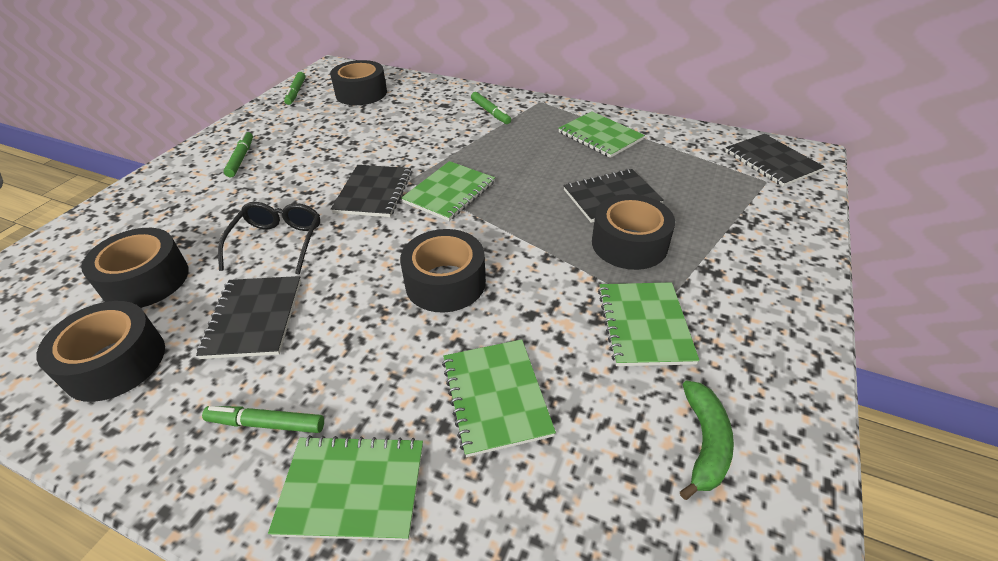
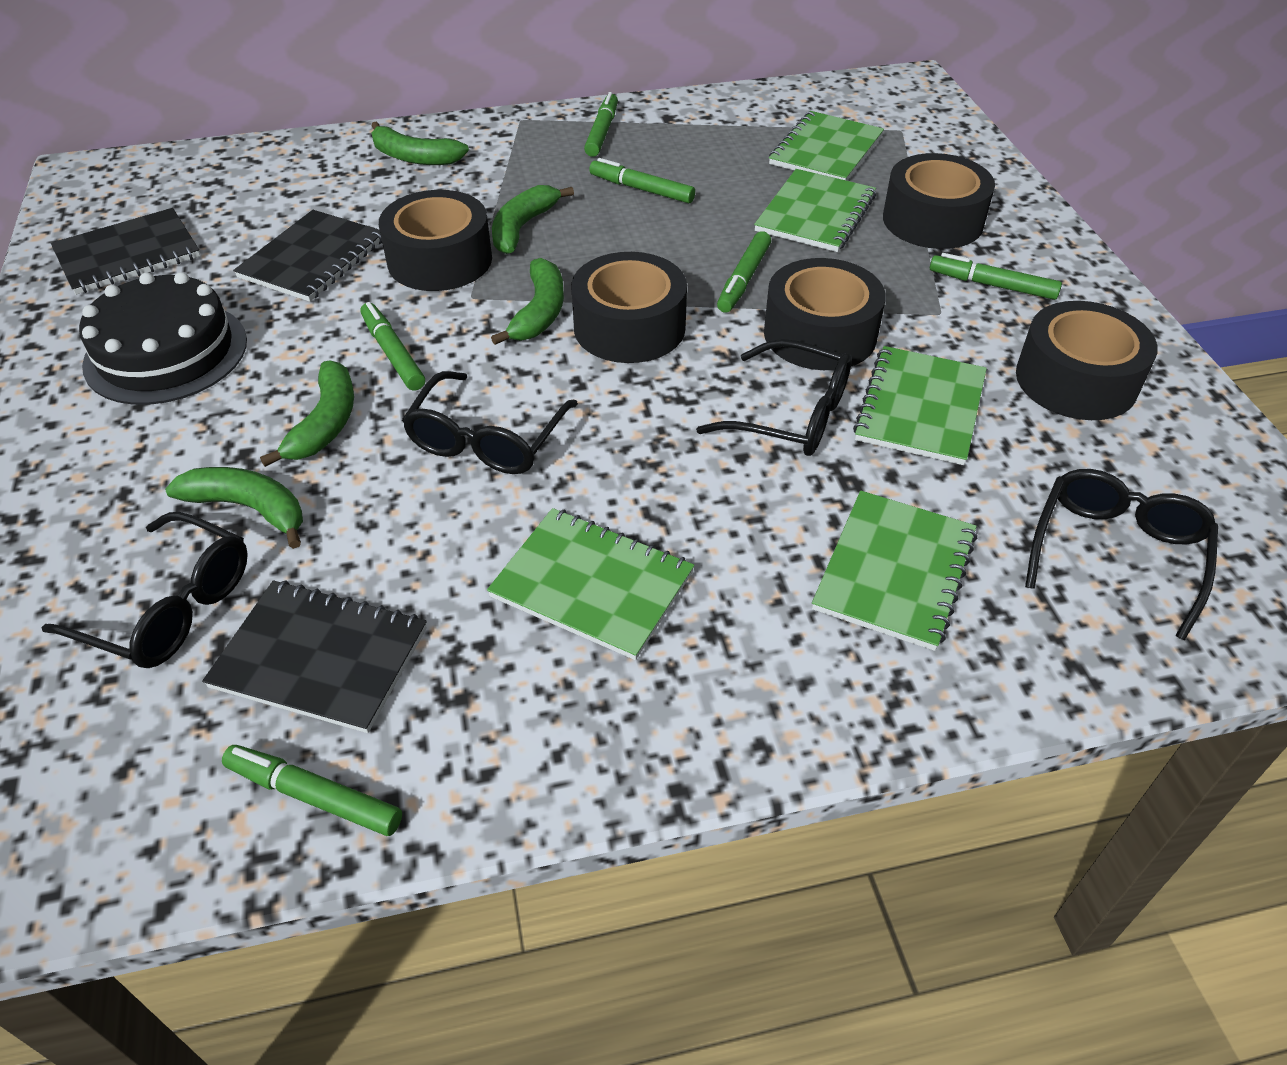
black cake: 0 -> 1
black glasses: 1 -> 4
black notebook: 4 -> 3
green banana: 1 -> 5
green marker: 4 -> 6

